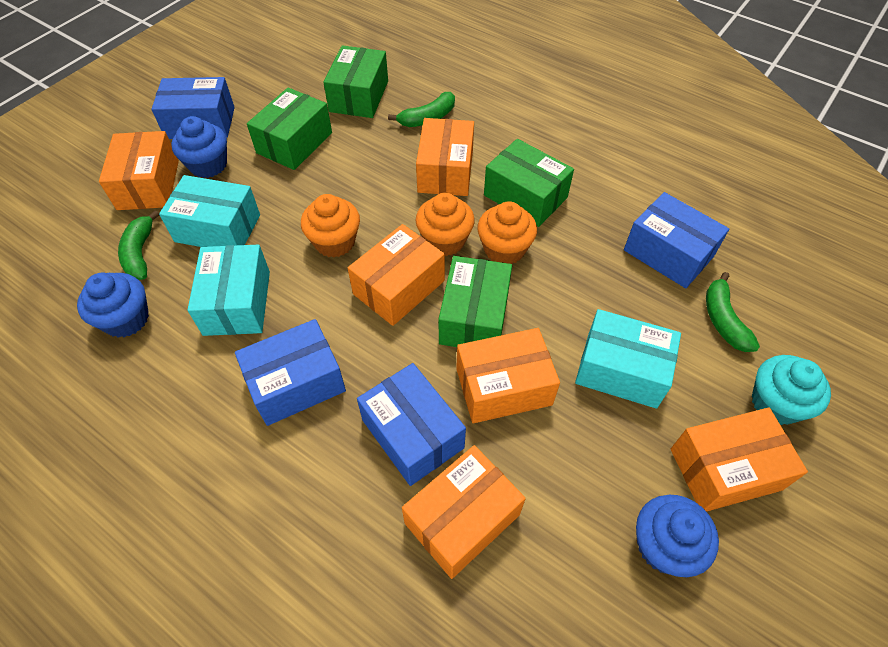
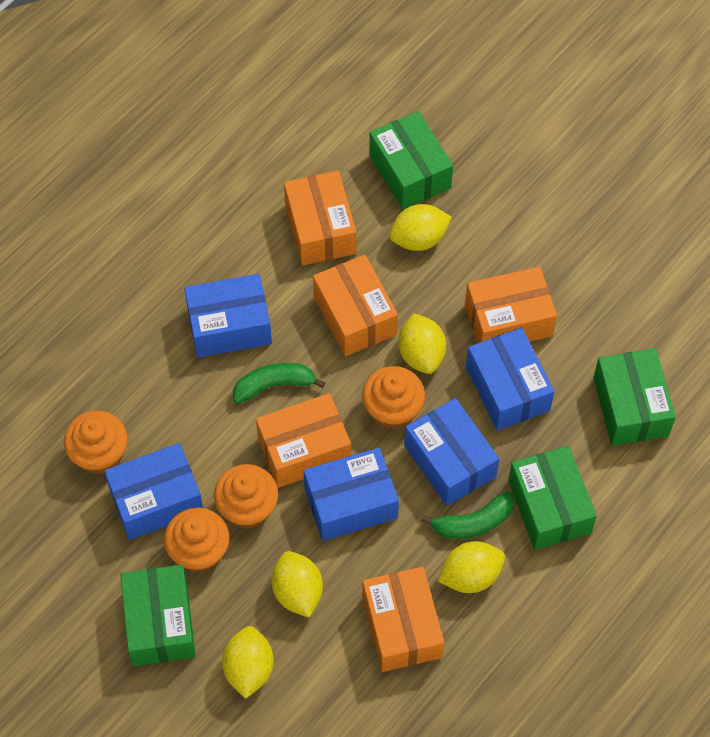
blue box: 4 -> 5
blue cupcake: 3 -> 0
green banana: 3 -> 2
orange box: 6 -> 5
orange cupcake: 3 -> 4
turquoise box: 3 -> 0
turquoise cupcake: 1 -> 0
yellow lemon: 0 -> 5

